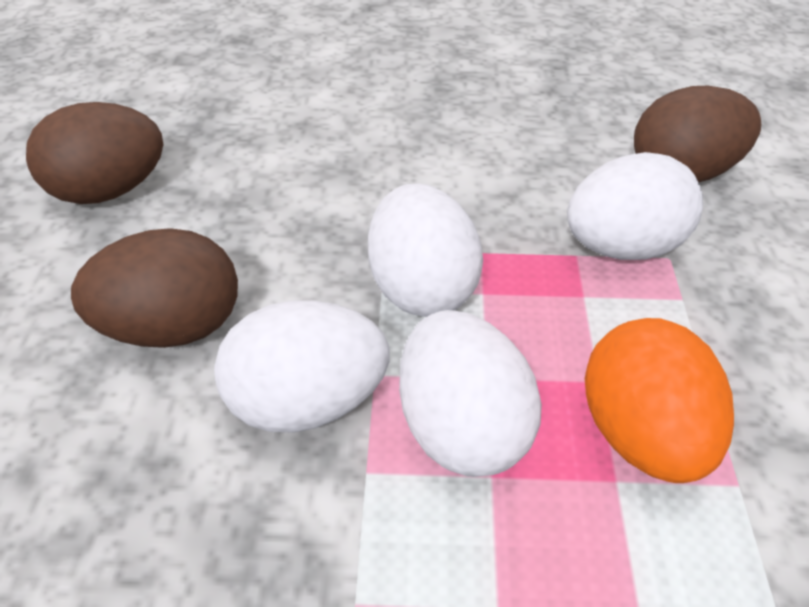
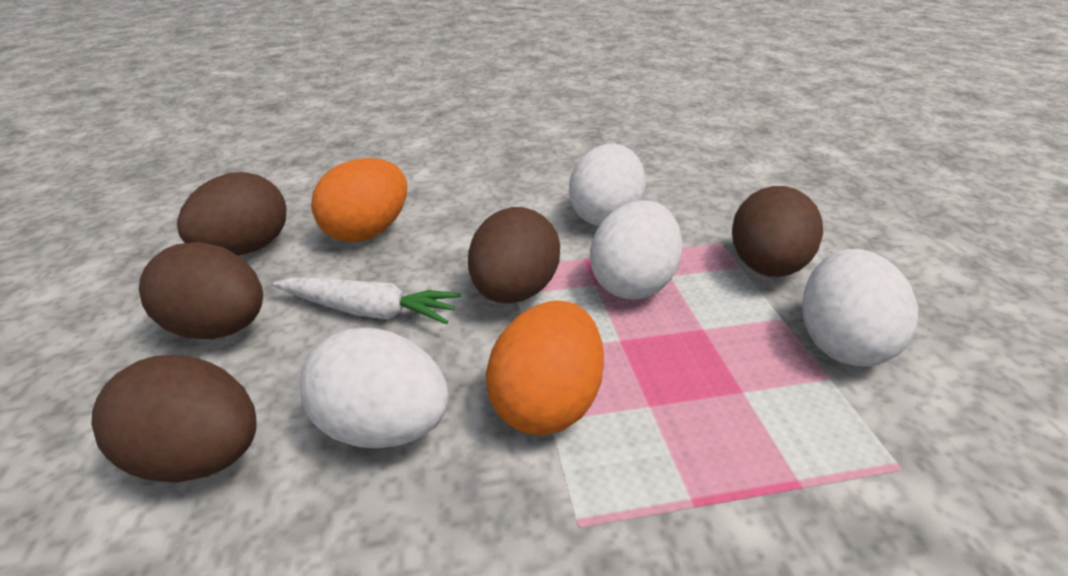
brown egg: 3 -> 5
orange egg: 1 -> 2
white carrot: 0 -> 1

